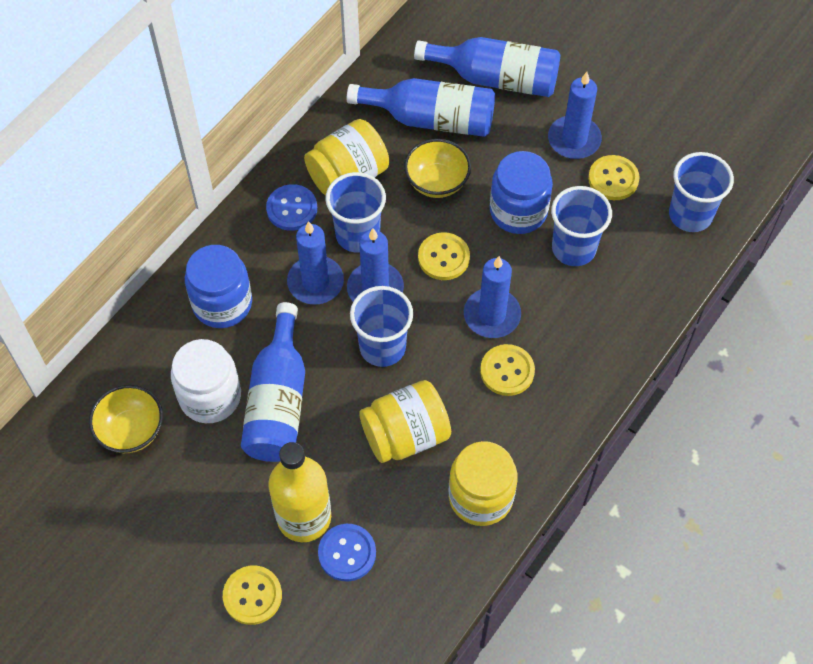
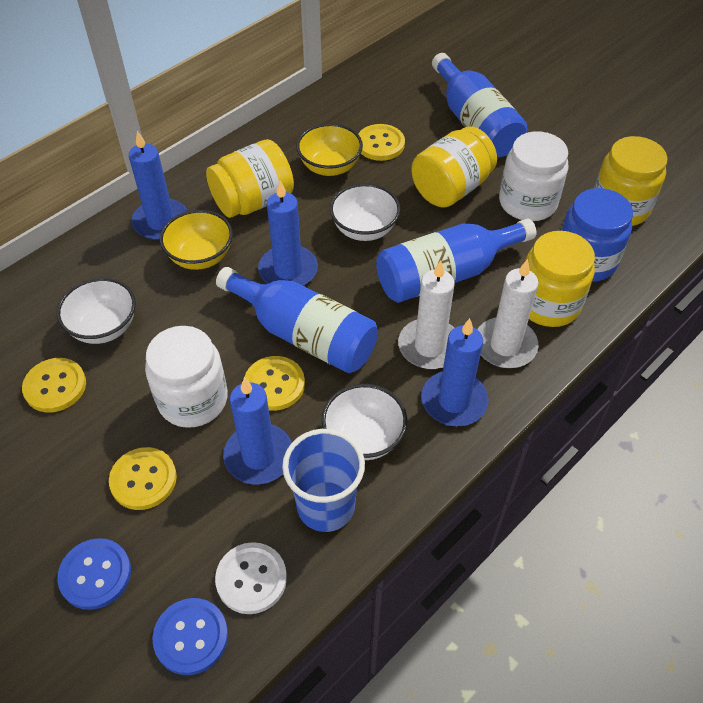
blue cup: 4 -> 1
blue jar: 2 -> 1
white bowl: 0 -> 3
white button: 0 -> 1
white candle: 0 -> 2
white jar: 1 -> 2
yellow bottle: 1 -> 0
yellow jar: 3 -> 4

